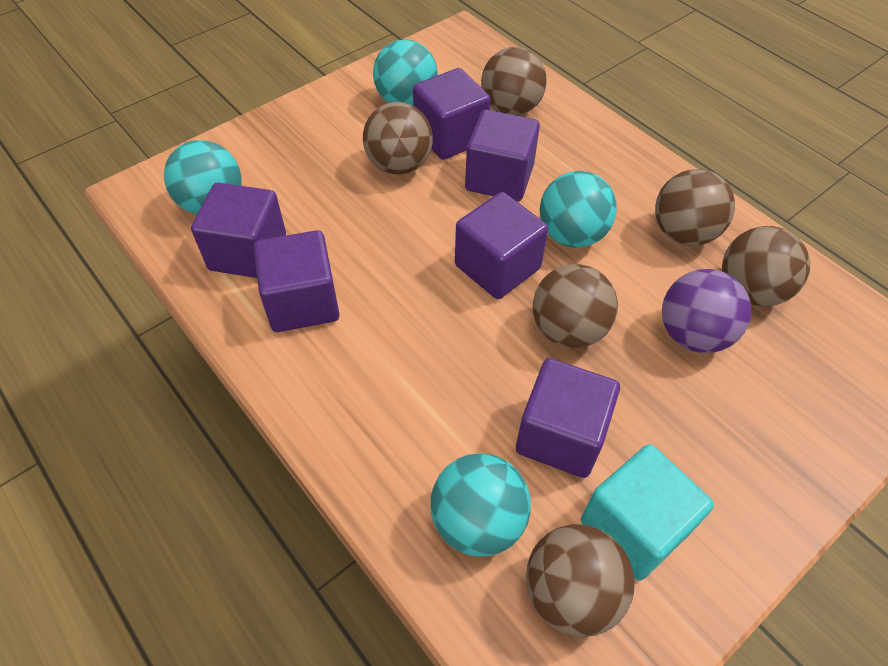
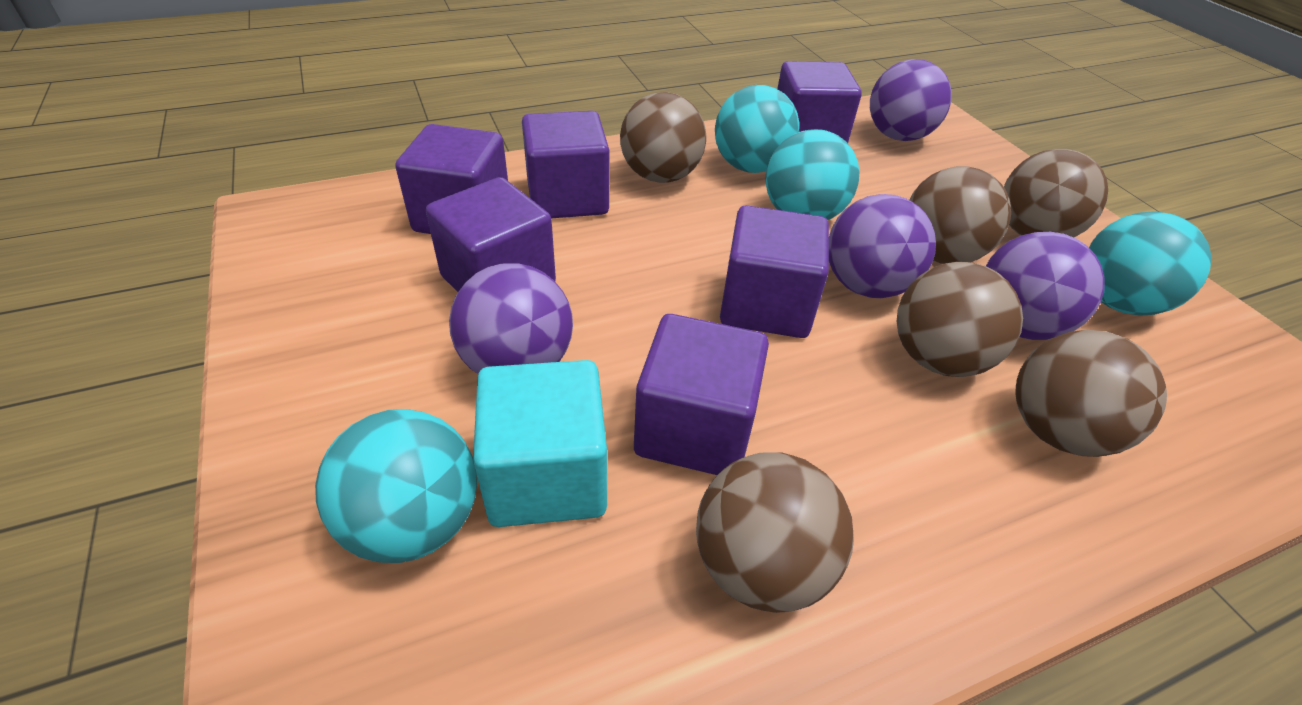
purple ball: 1 -> 4

